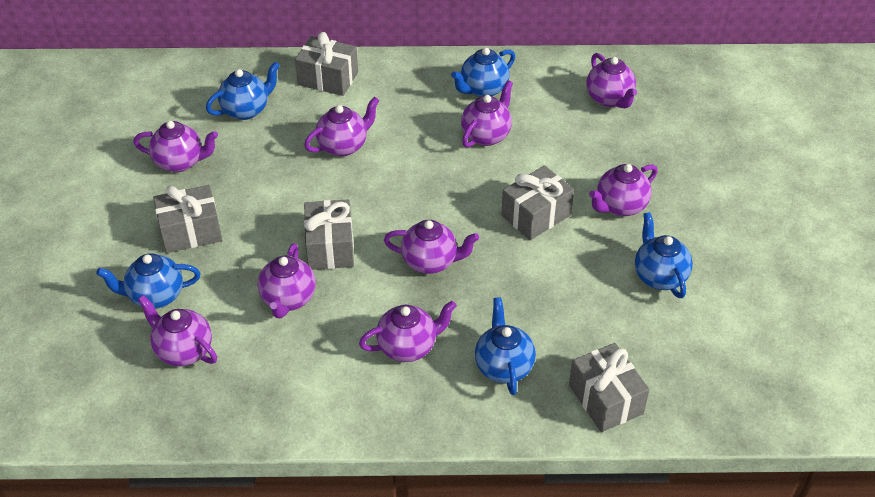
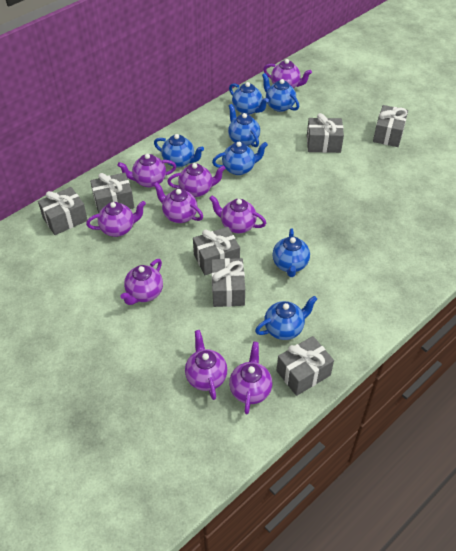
blue teapot: 5 -> 7
grey gift: 5 -> 7

